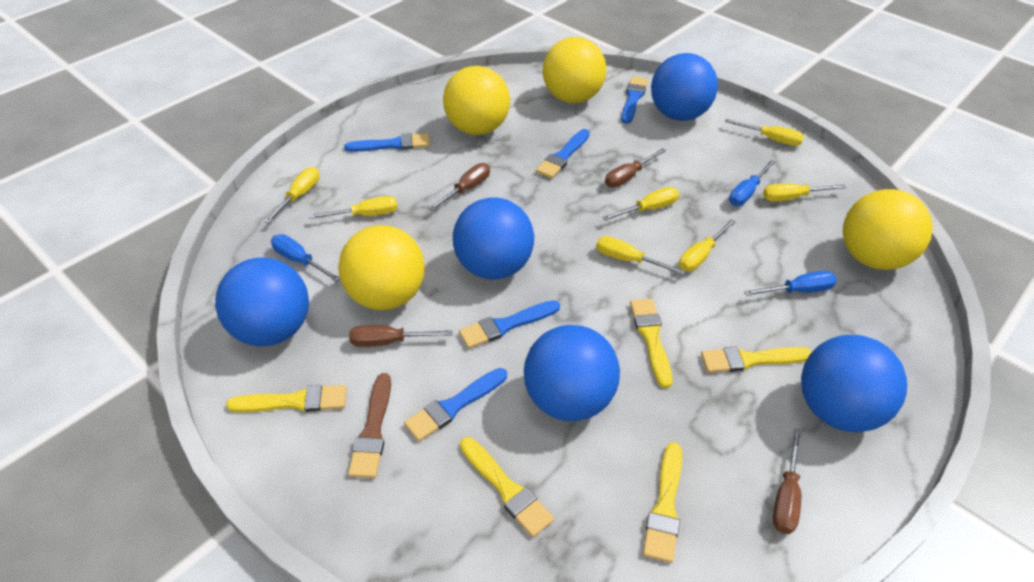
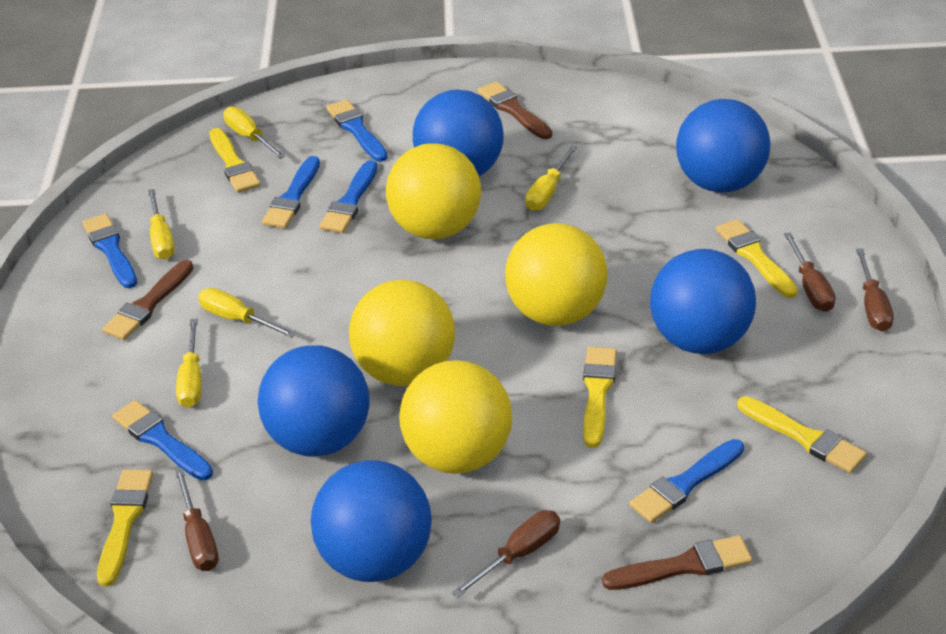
blue brush: 5 -> 6
blue screwdriver: 3 -> 0
brown brush: 1 -> 3
yellow screwdriver: 7 -> 5

